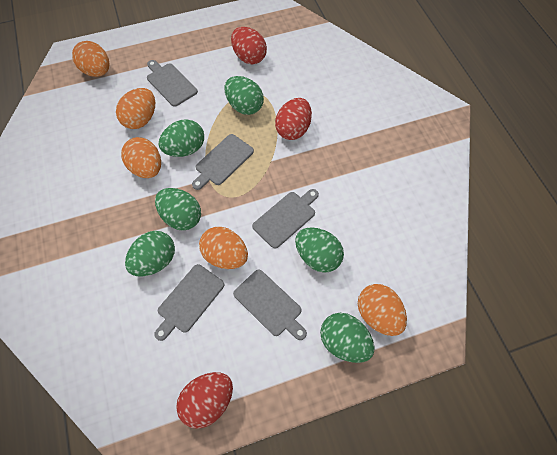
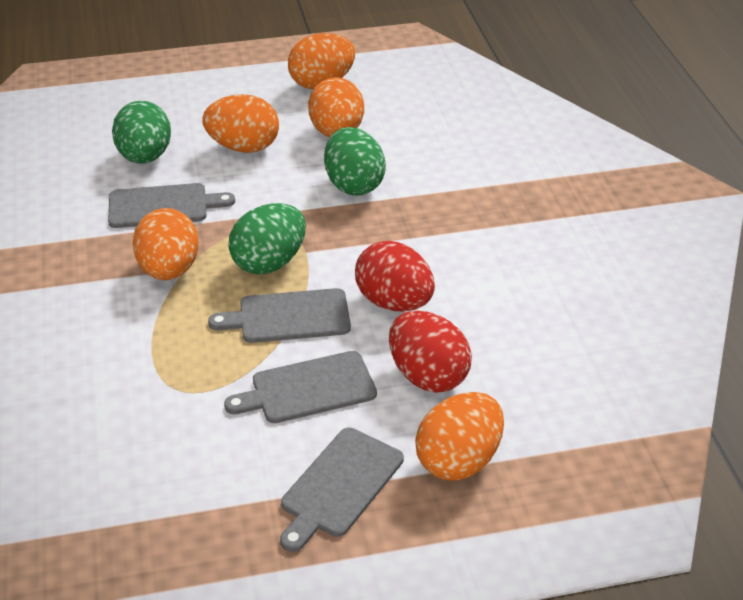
green egg: 6 -> 3
grey cutting board: 5 -> 4
red egg: 3 -> 2

